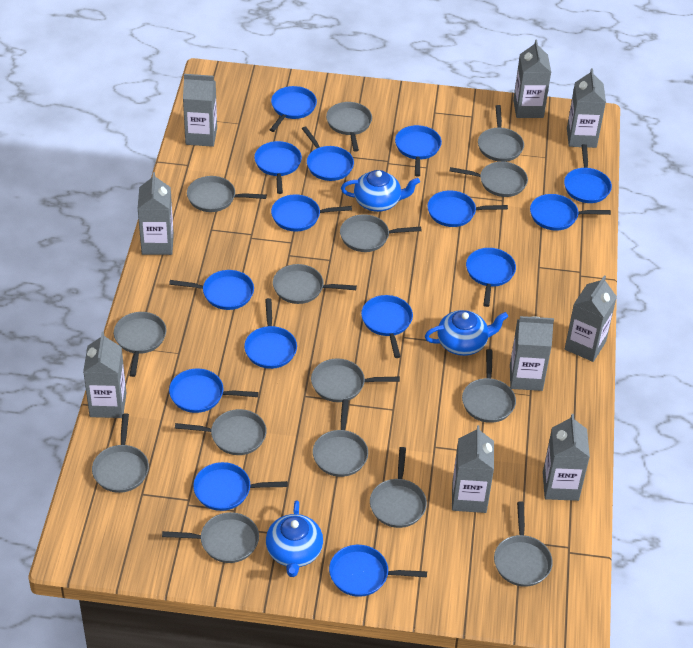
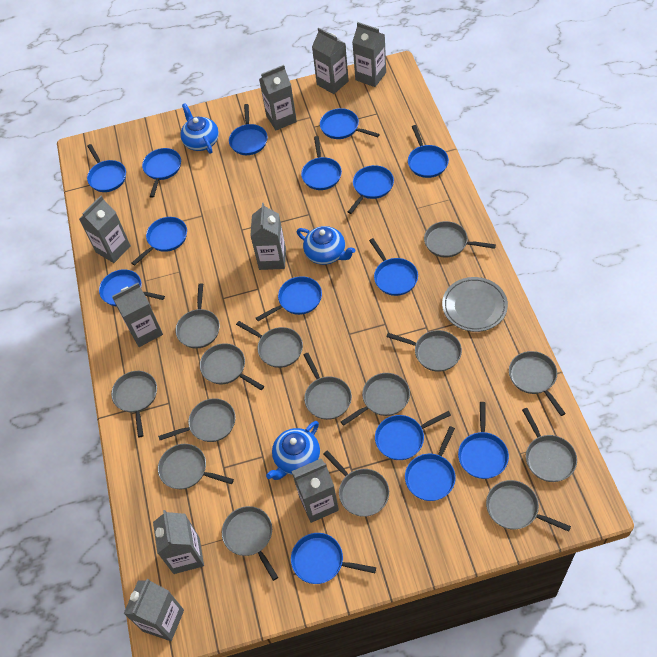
grey plate: 0 -> 1

